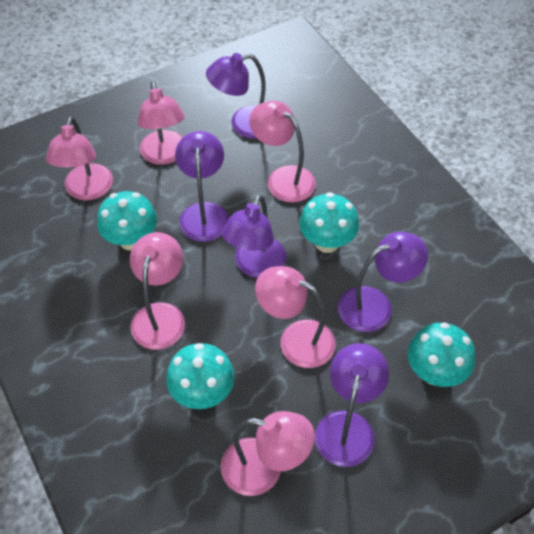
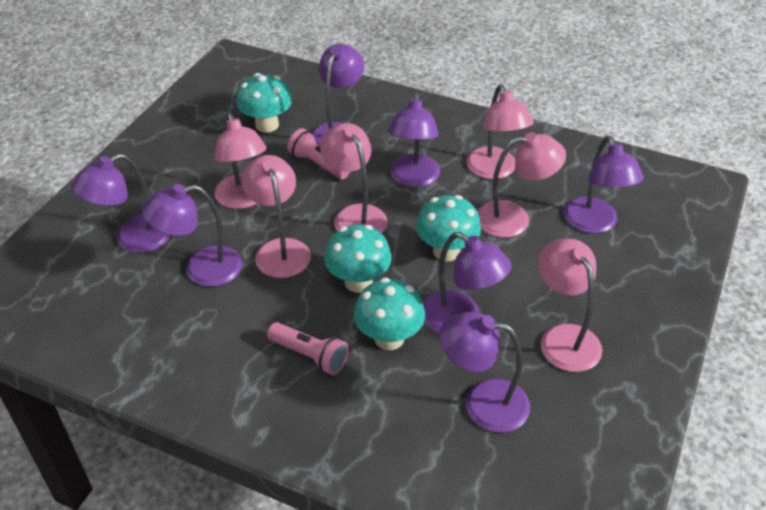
pink flashlight: 0 -> 2
purple lamp: 5 -> 7

